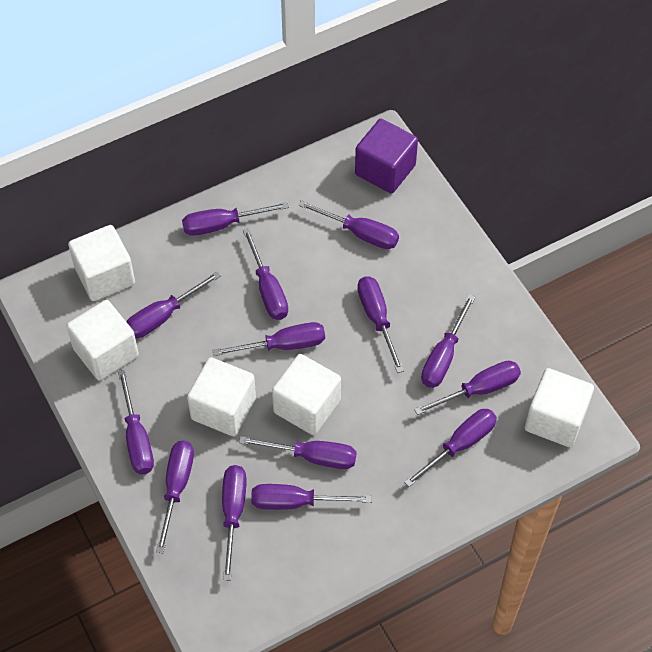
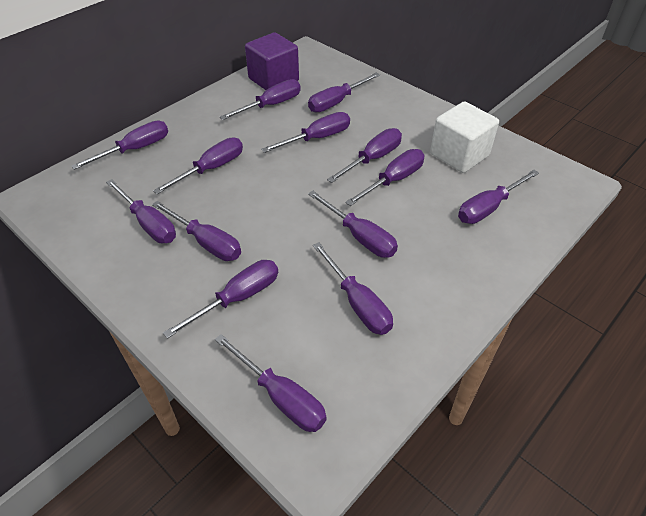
white cube: 5 -> 1

